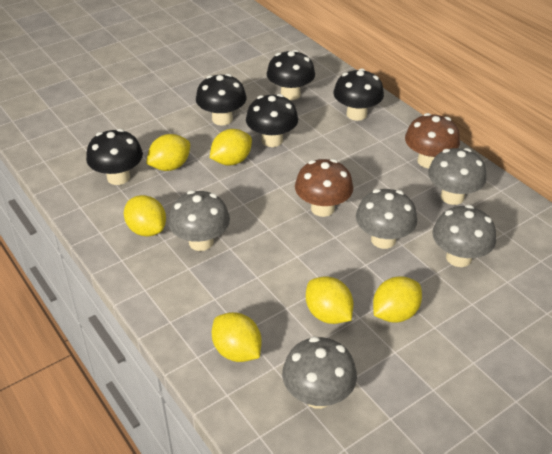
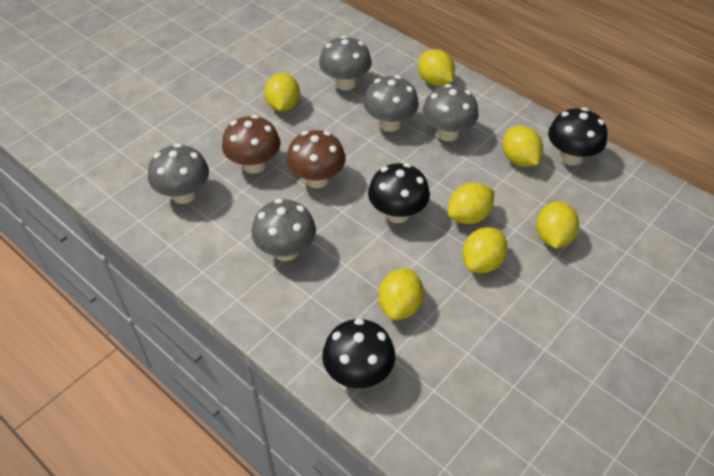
black mushroom: 5 -> 3
yellow lemon: 6 -> 7

